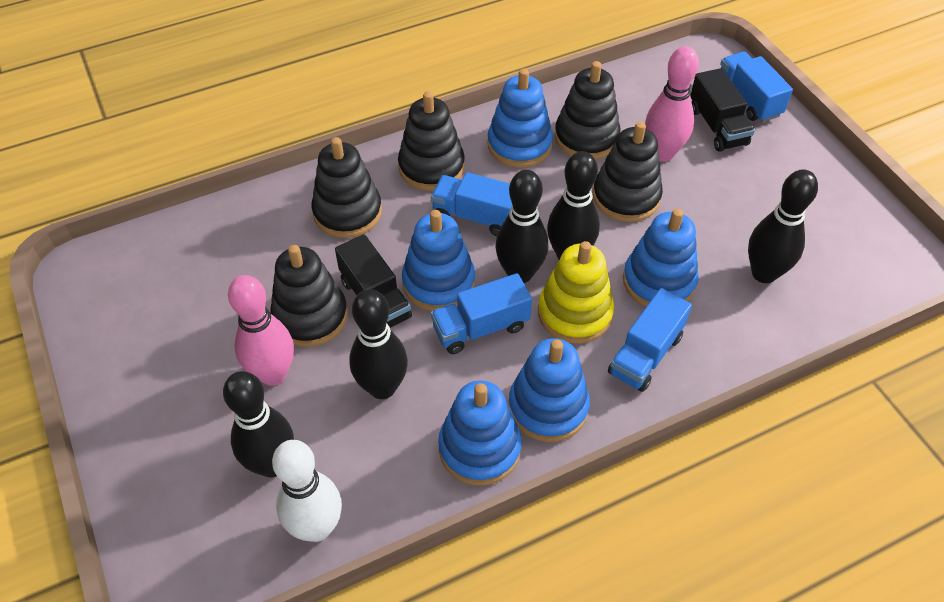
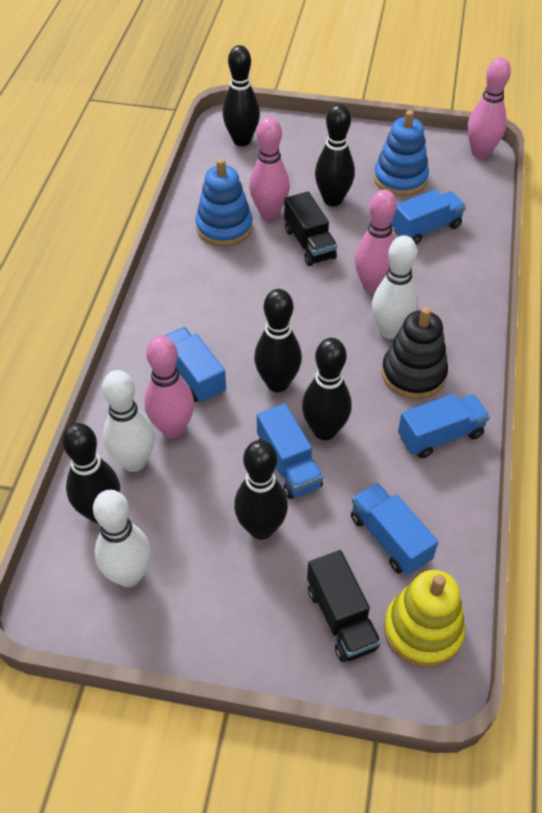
black bowling pin: 5 -> 6
black stacking toy: 5 -> 1
blue stacking toy: 5 -> 2
blue truck: 4 -> 5
pink bowling pin: 2 -> 4
white bowling pin: 1 -> 3

